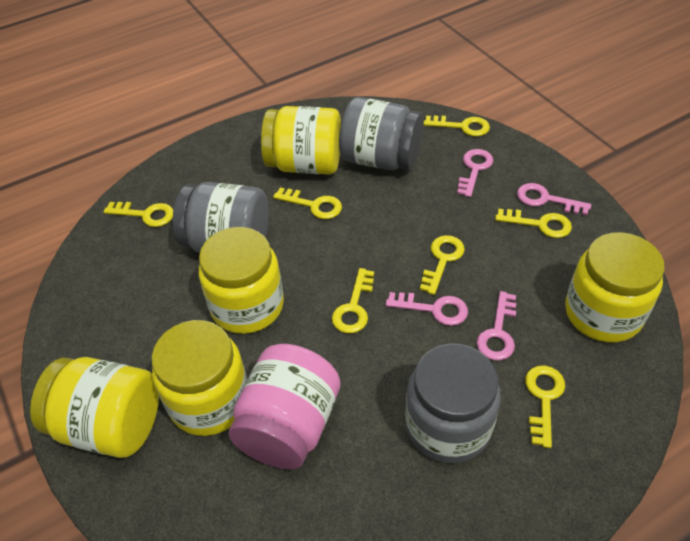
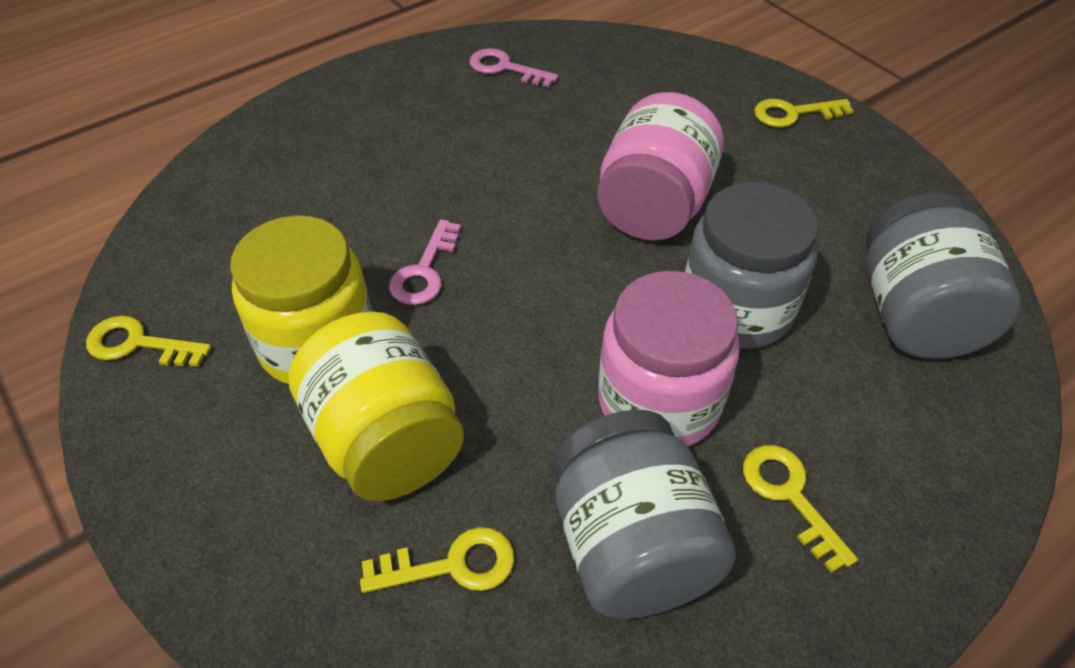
pink jar: 1 -> 2
pink key: 4 -> 2
yellow jar: 5 -> 2
yellow key: 7 -> 4

